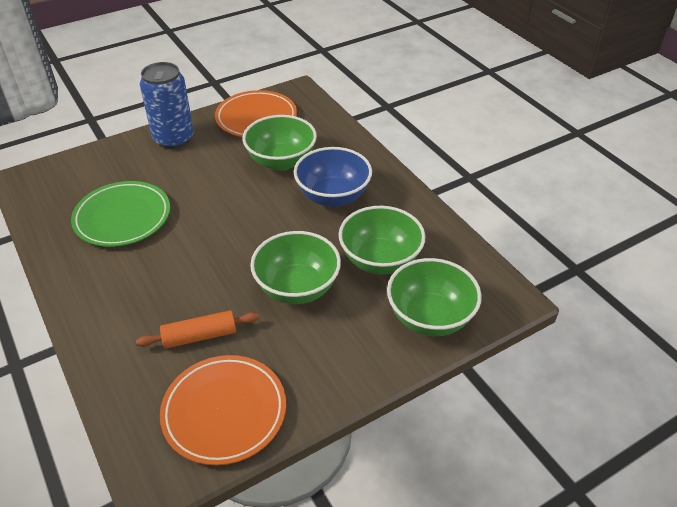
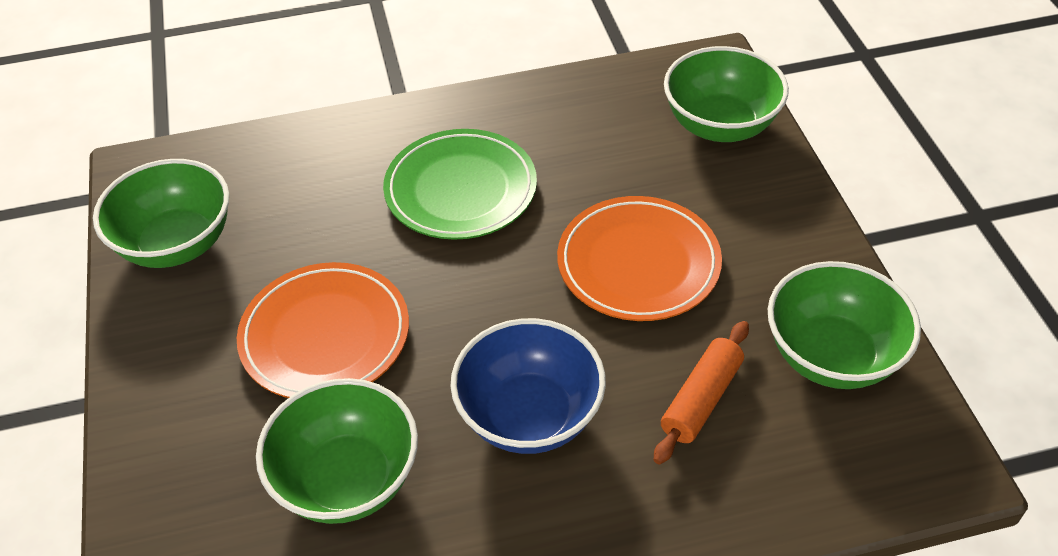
blue can: 1 -> 0

